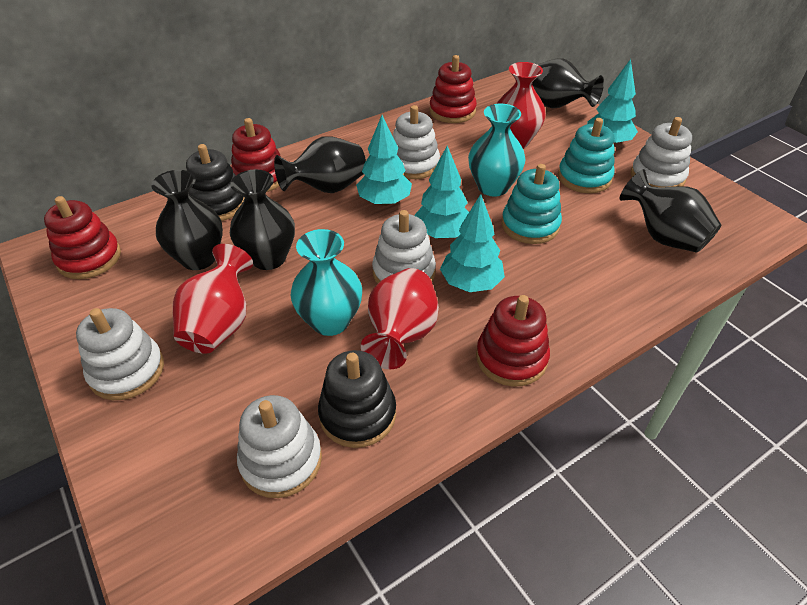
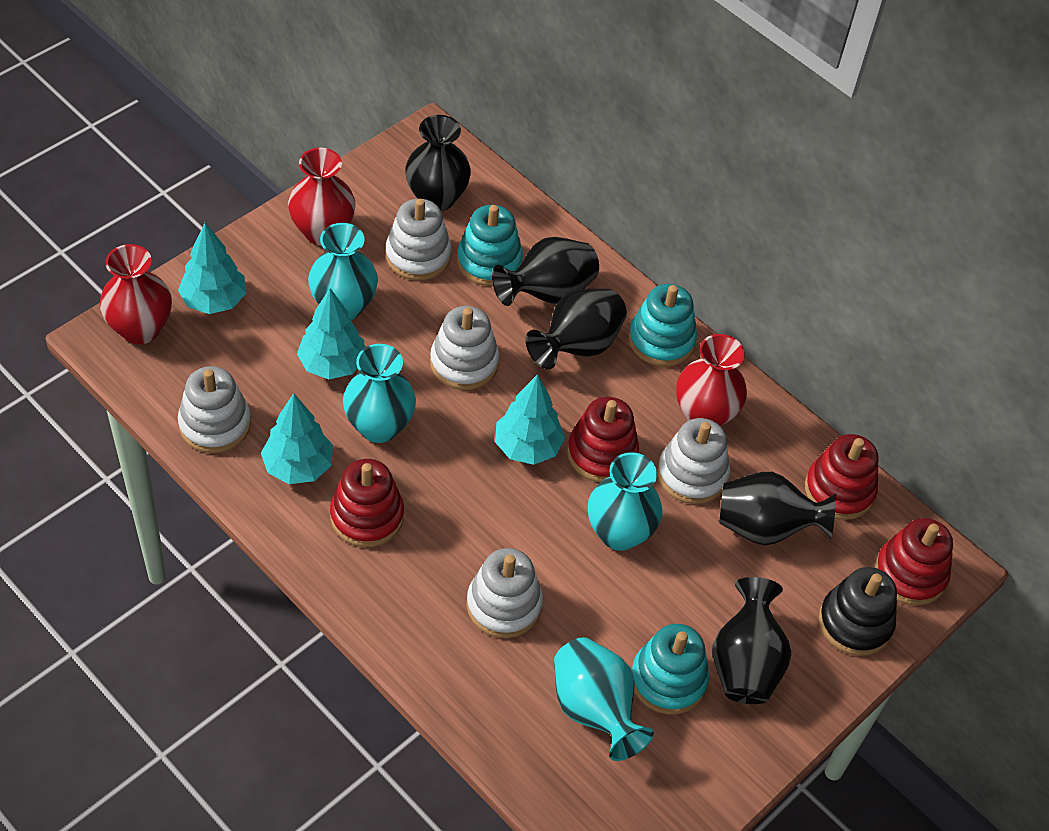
black stacking toy: 2 -> 1
turquoise stacking toy: 2 -> 3
turquoise vase: 2 -> 4

